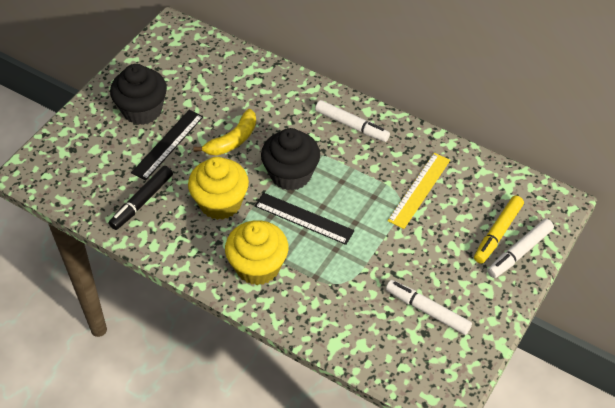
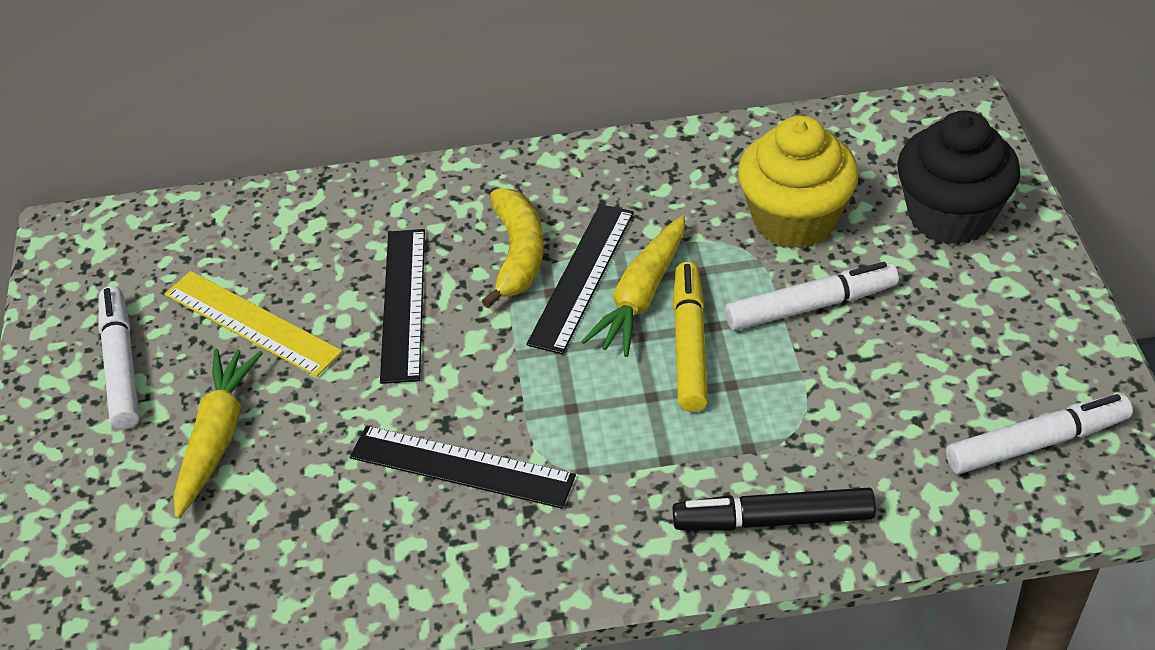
black cupcake: 2 -> 1
black ruler: 2 -> 3
yellow carrot: 0 -> 2
yellow cupcake: 2 -> 1

